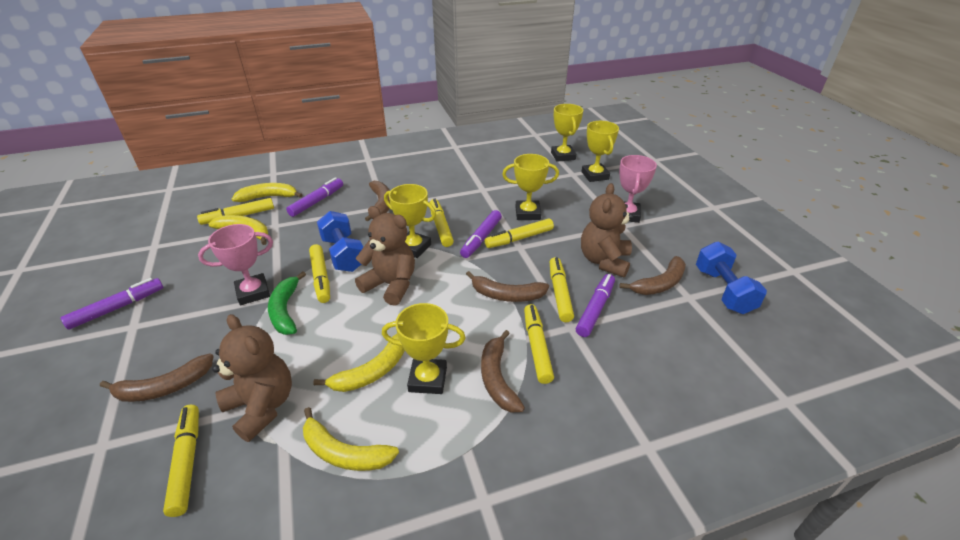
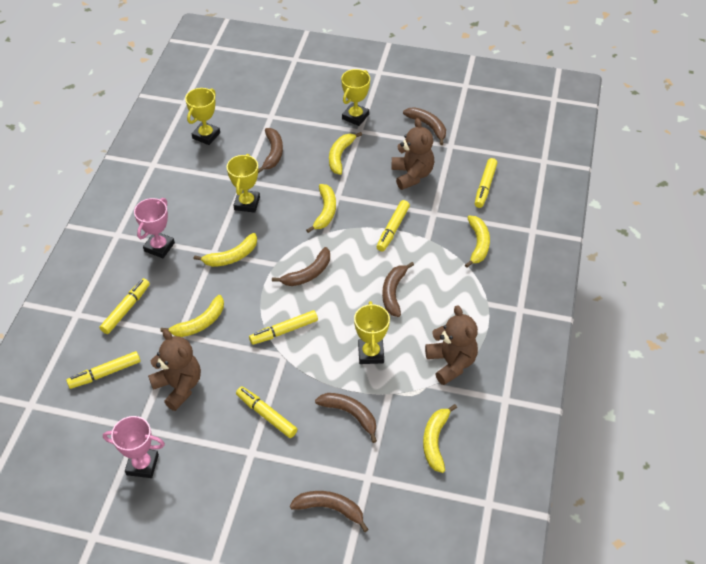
blue dumbbell: 2 -> 0
brown banana: 5 -> 6
green banana: 1 -> 0
purple marker: 4 -> 0
yellow banana: 4 -> 6
yellow marker: 7 -> 6
yellow trophy: 5 -> 4

